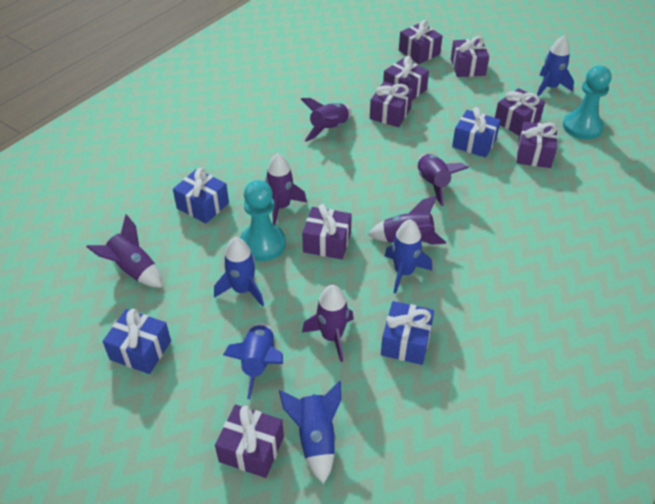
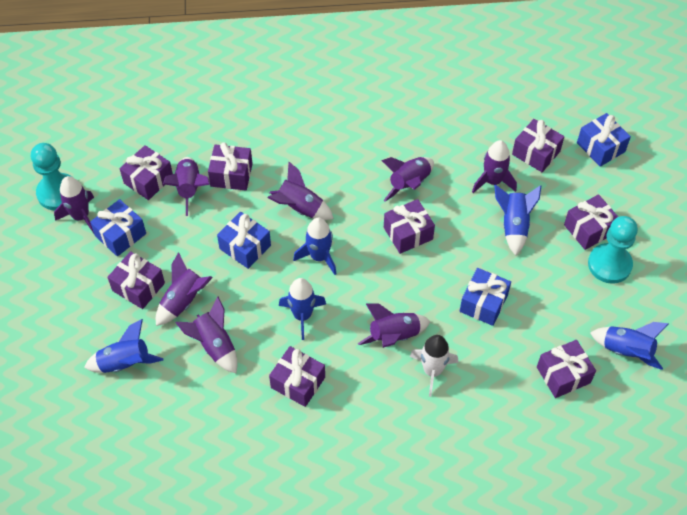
purple rocket: 6 -> 8
white rocket: 0 -> 1

